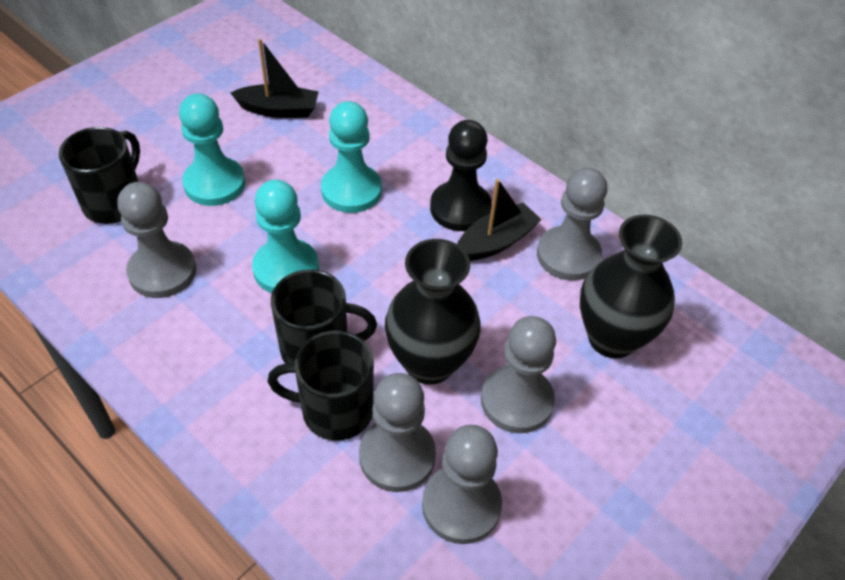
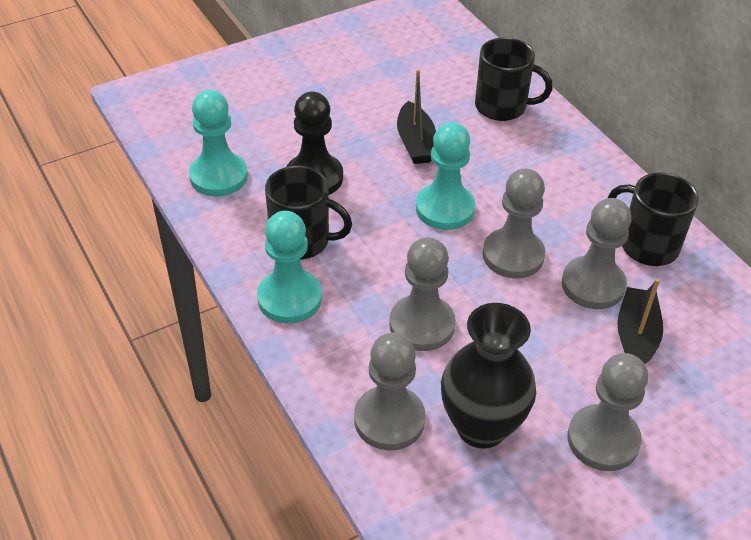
black vase: 2 -> 1

